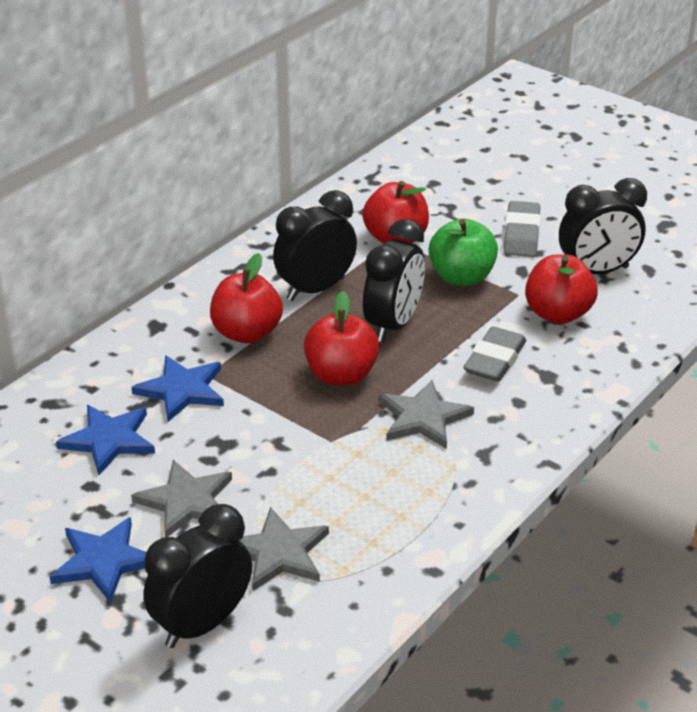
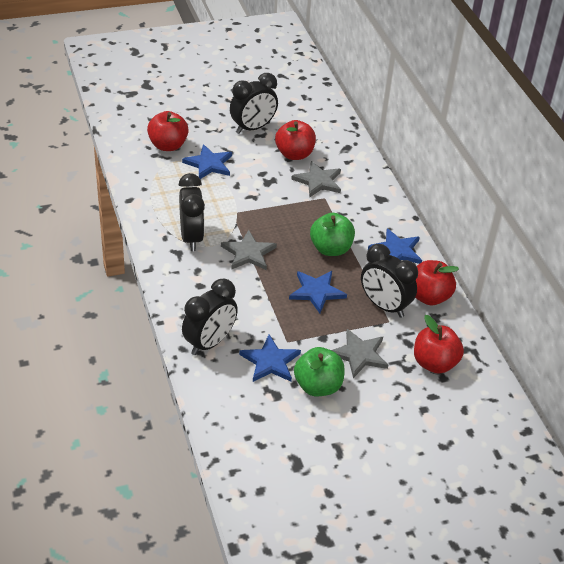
blue star: 3 -> 4
green apple: 1 -> 2
grey eraser: 2 -> 0

